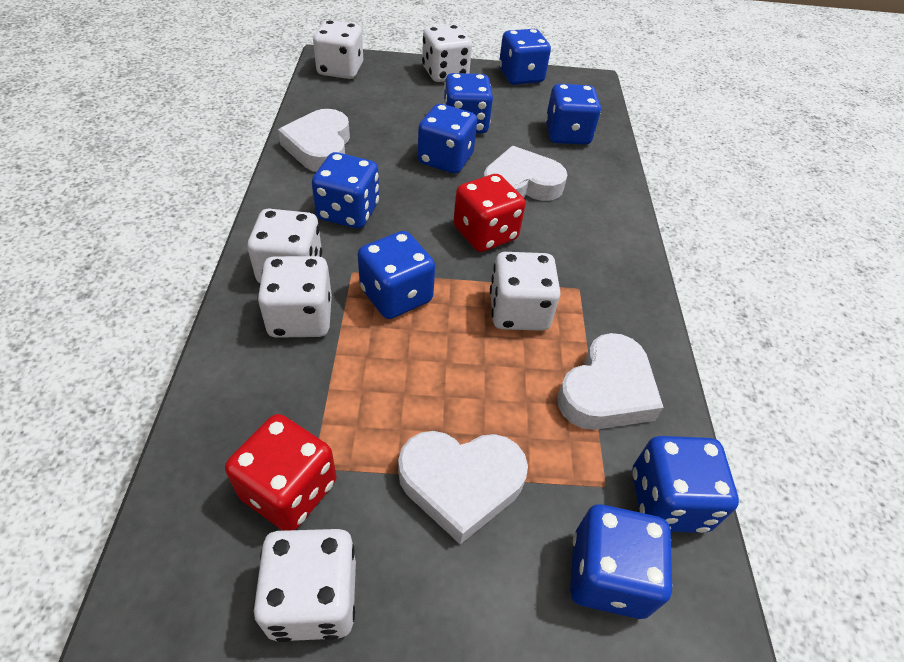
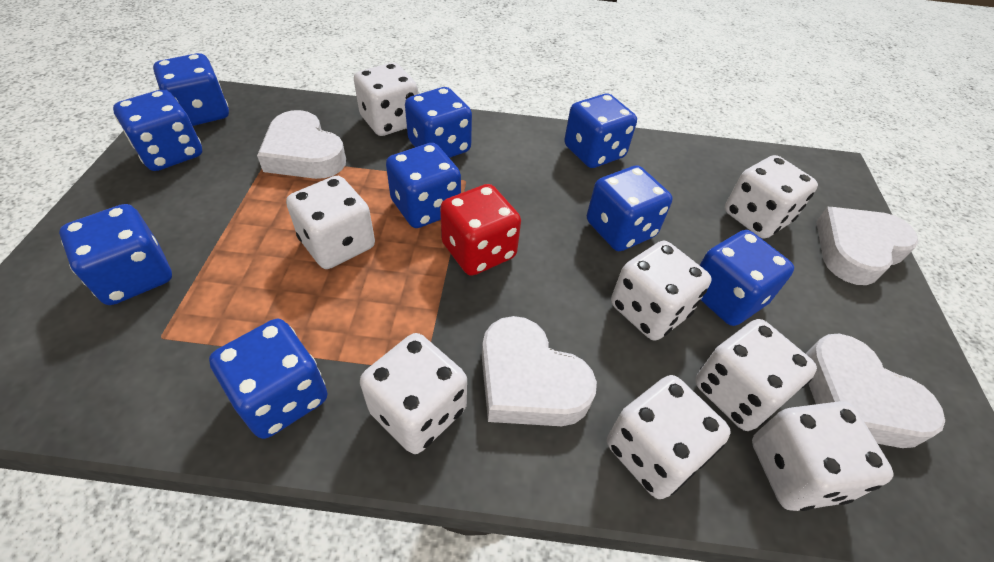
blue dice: 8 -> 9
red dice: 2 -> 1
white dice: 6 -> 8

